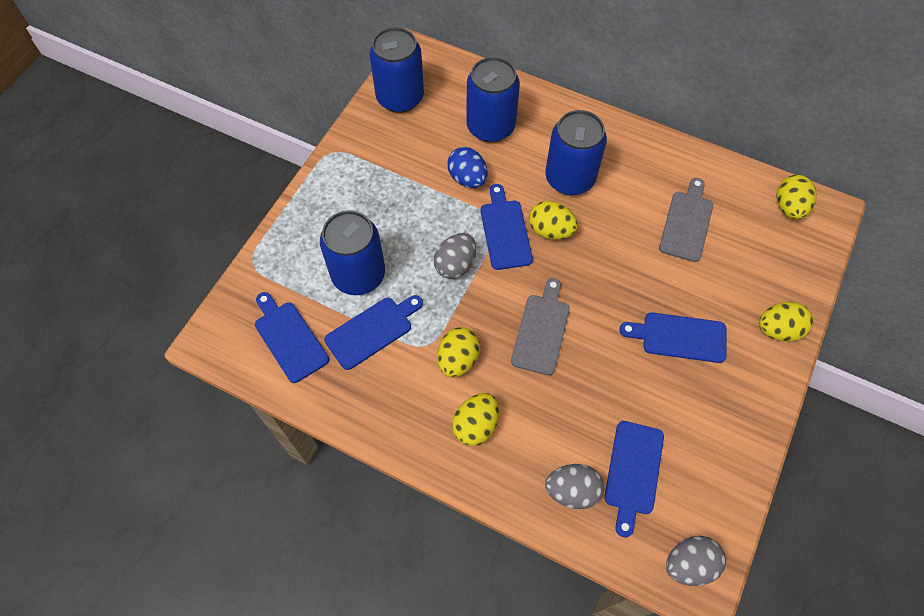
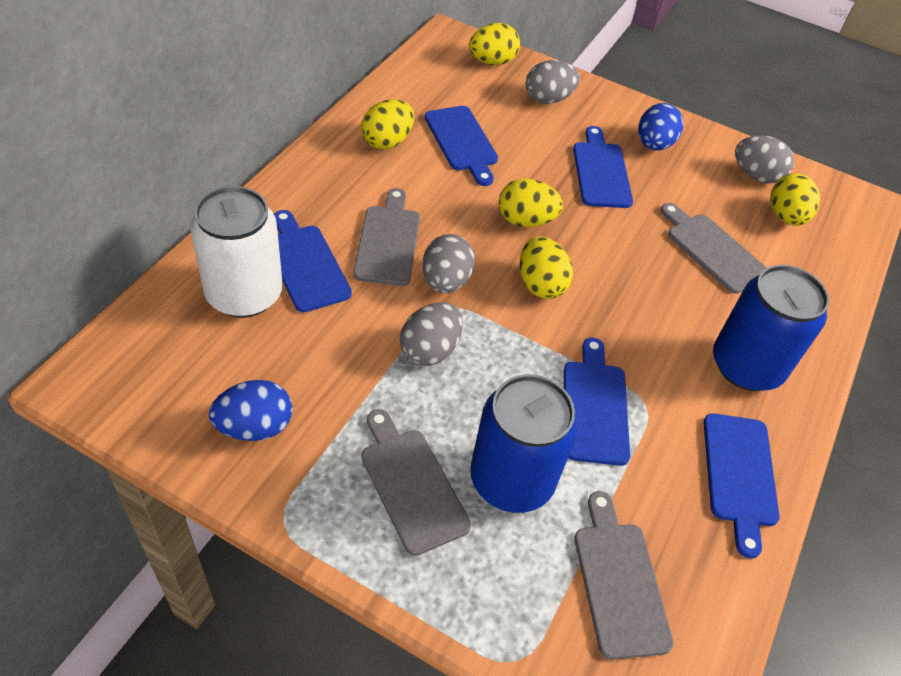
blue can: 4 -> 2
blue egg: 1 -> 2
grey cutting board: 2 -> 4
grey egg: 3 -> 4
white can: 0 -> 1

